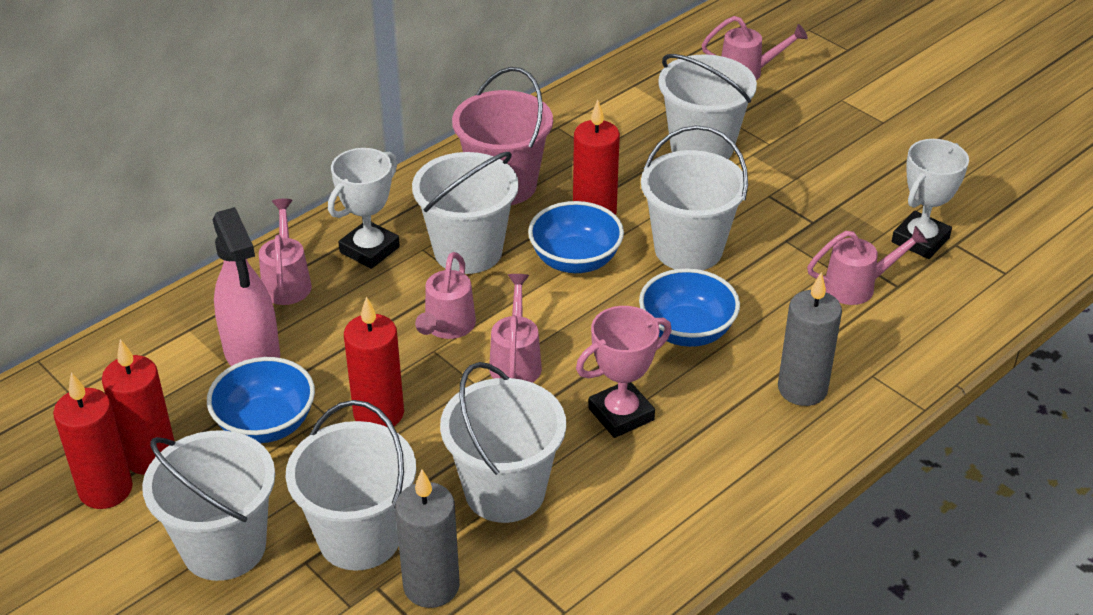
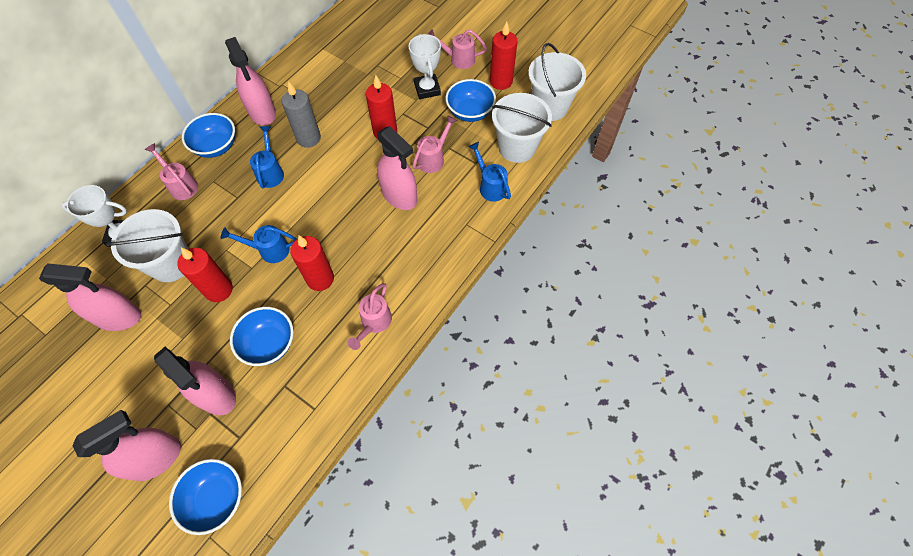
blue bowl: 3 -> 4
blue watering can: 0 -> 3
grey candle: 2 -> 1
pink bucket: 1 -> 0
pink spray bottle: 1 -> 5
pink trophy: 1 -> 0
pink watering can: 5 -> 4
white bucket: 6 -> 3

